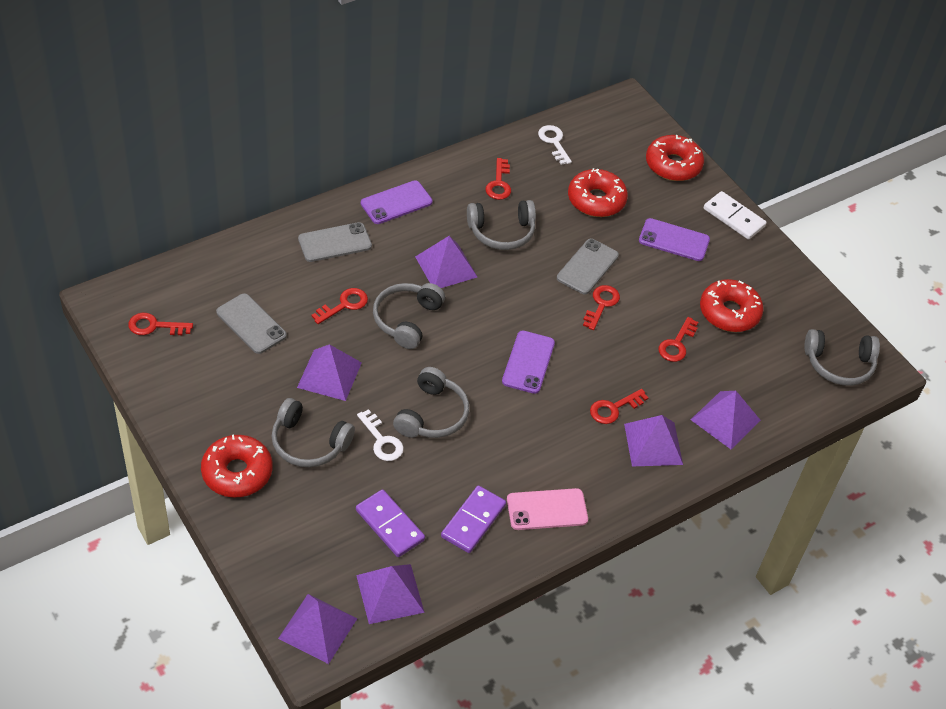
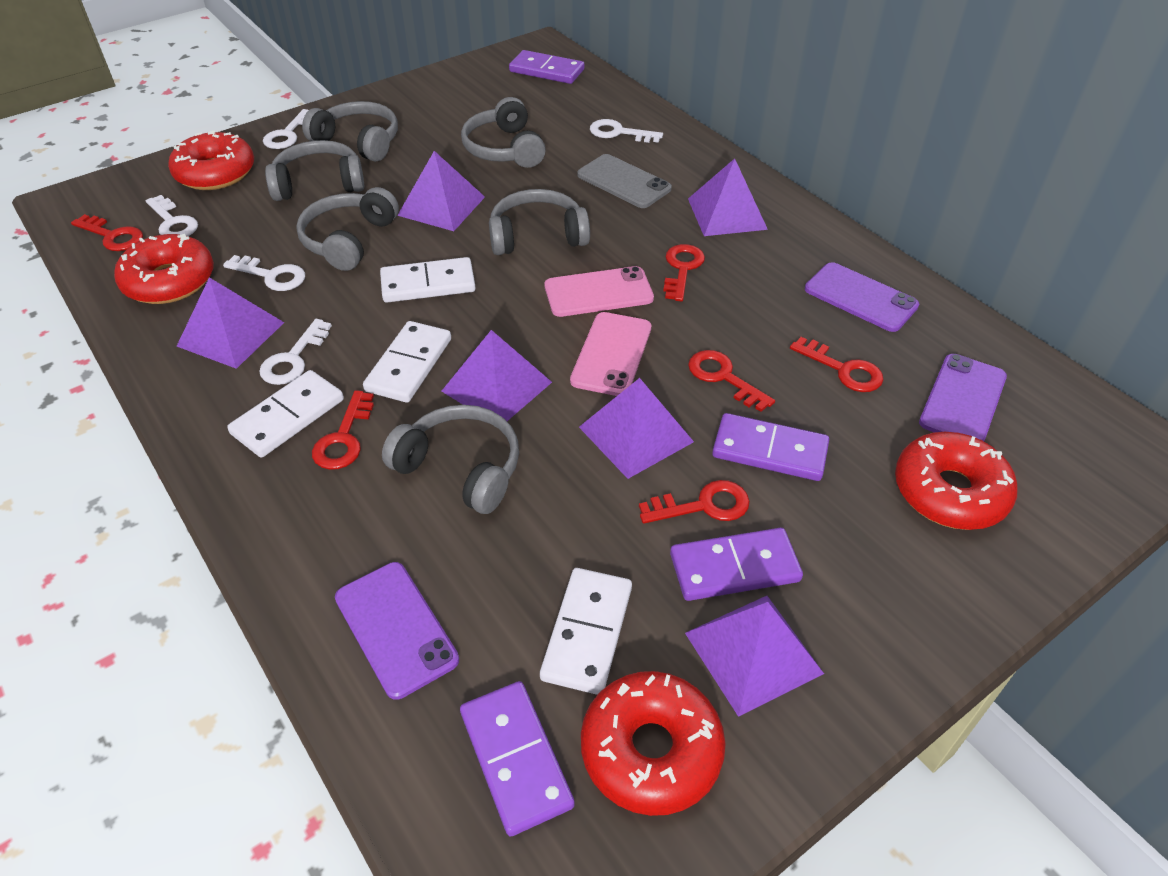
grey headphones: 5 -> 6
grey phone: 3 -> 1
pink phone: 1 -> 2
purple domino: 2 -> 4
white domino: 1 -> 4
white key: 2 -> 5

